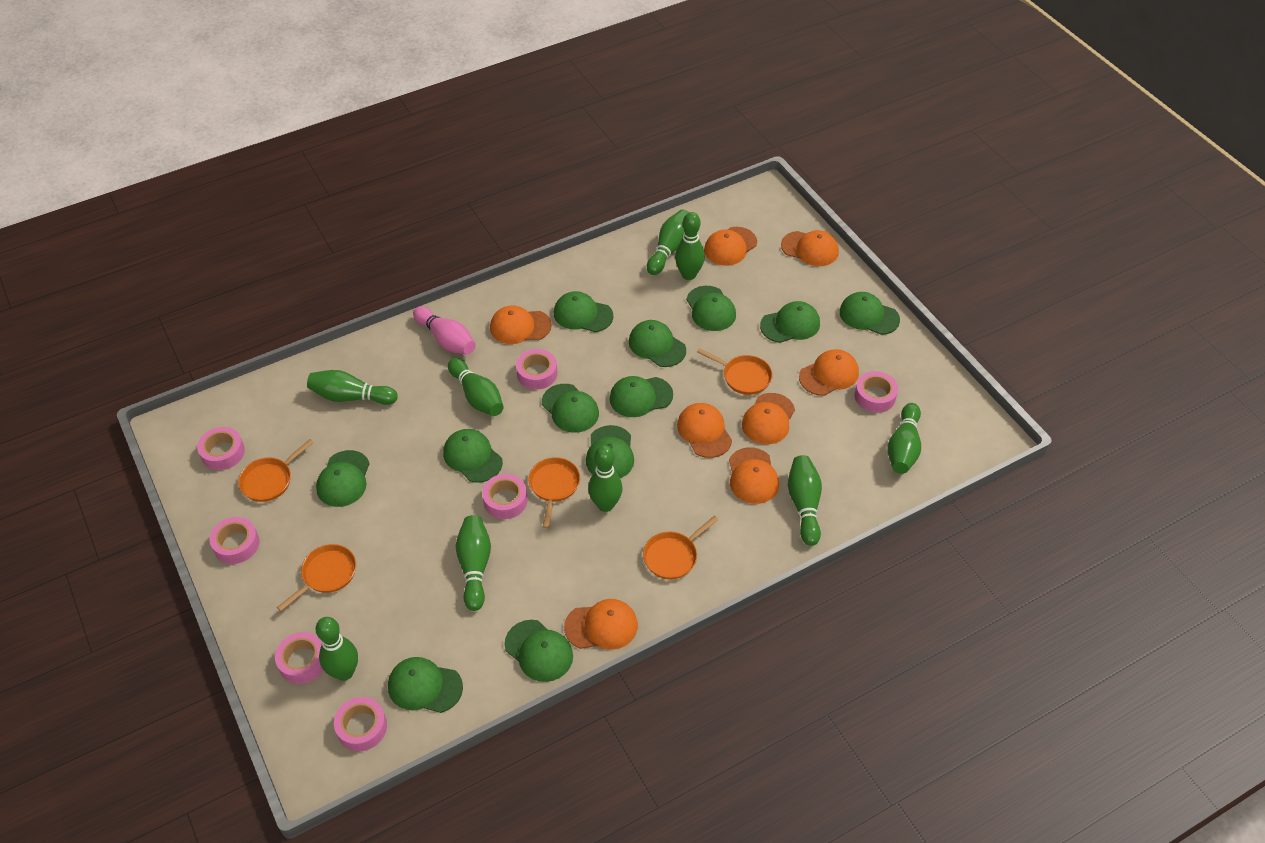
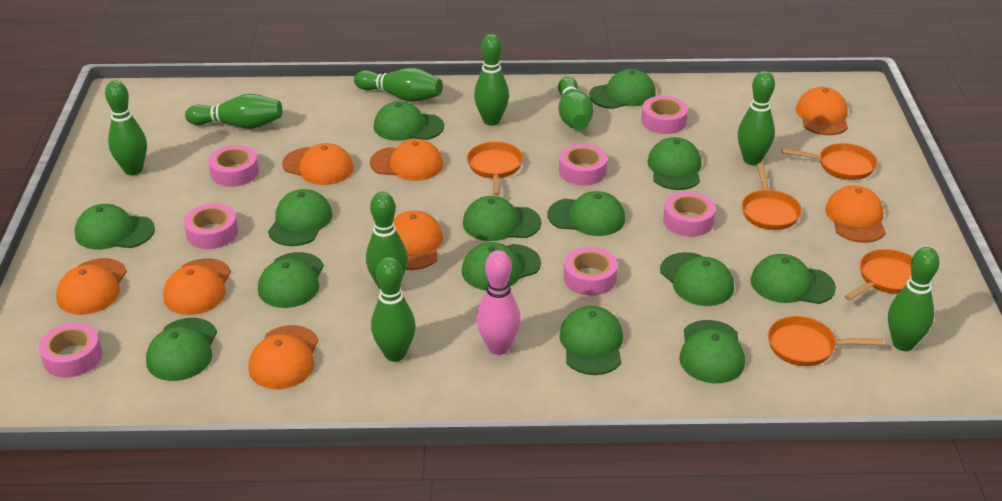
green cap: 12 -> 14

